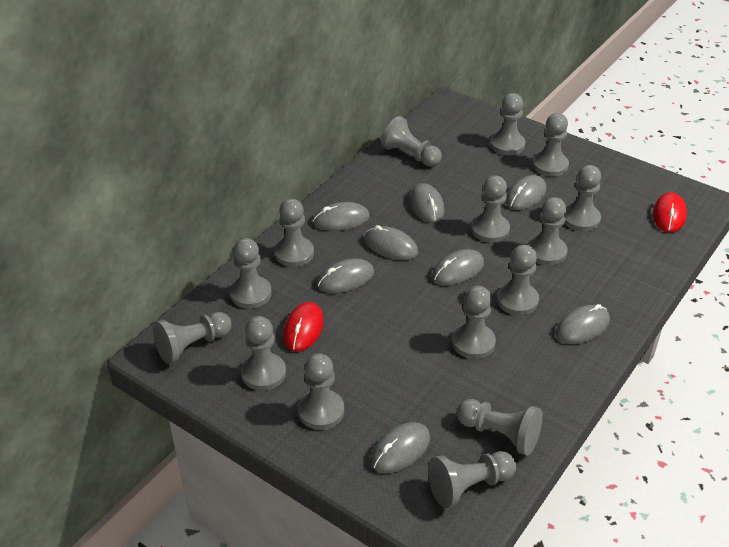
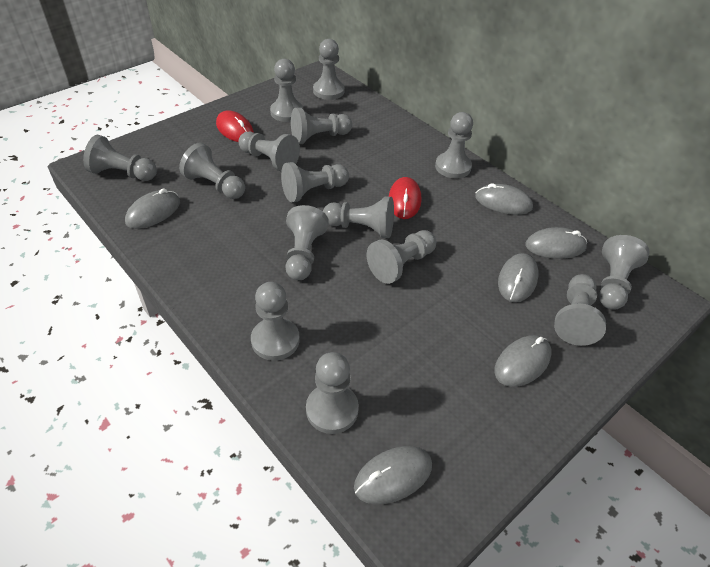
grey mouse: 8 -> 6

